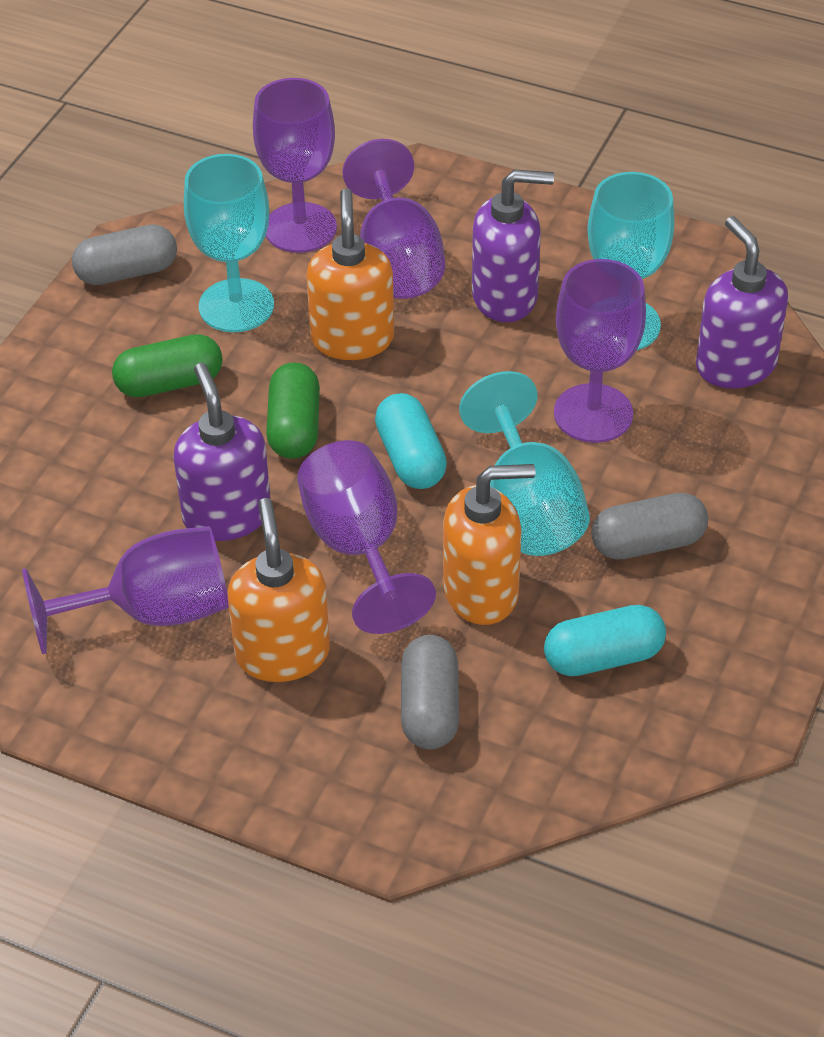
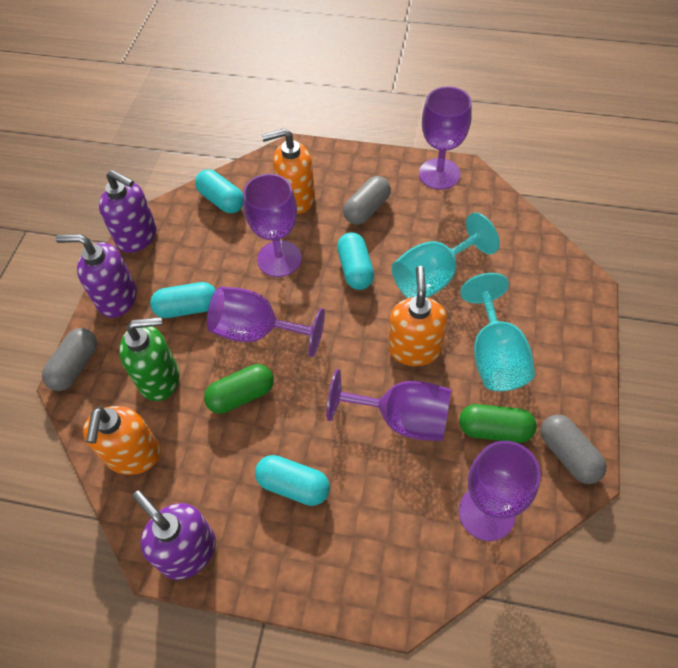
green soap dispenser: 0 -> 1
turquoise capsule: 2 -> 4
turquoise goblet: 3 -> 2

